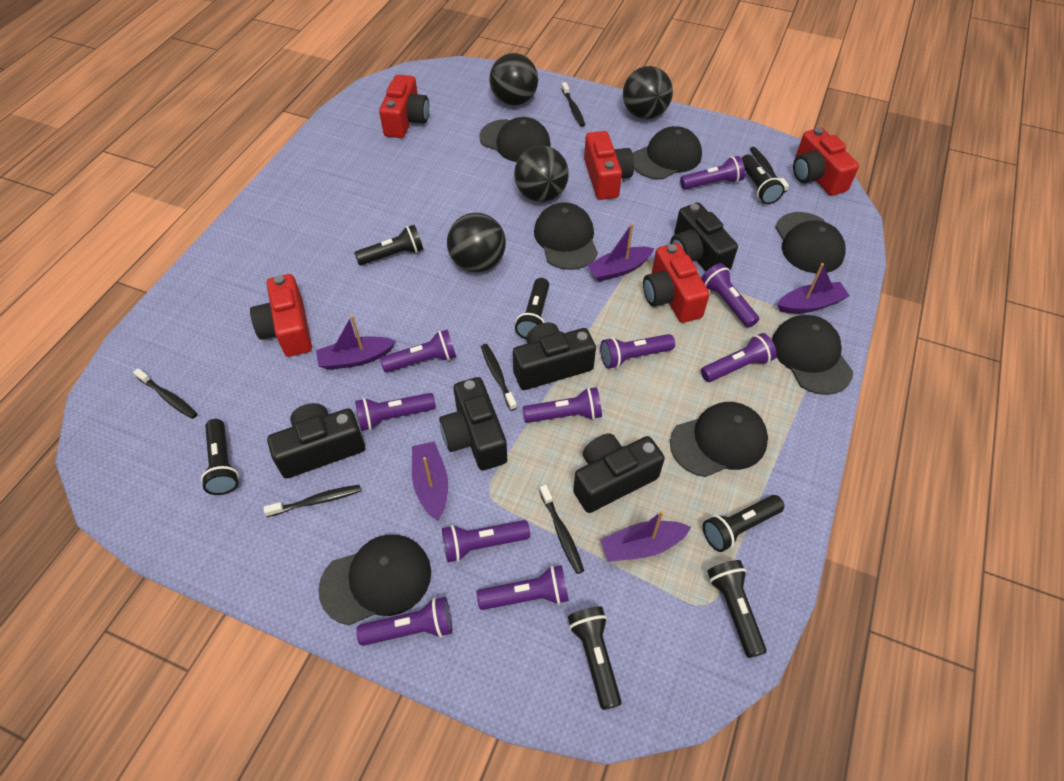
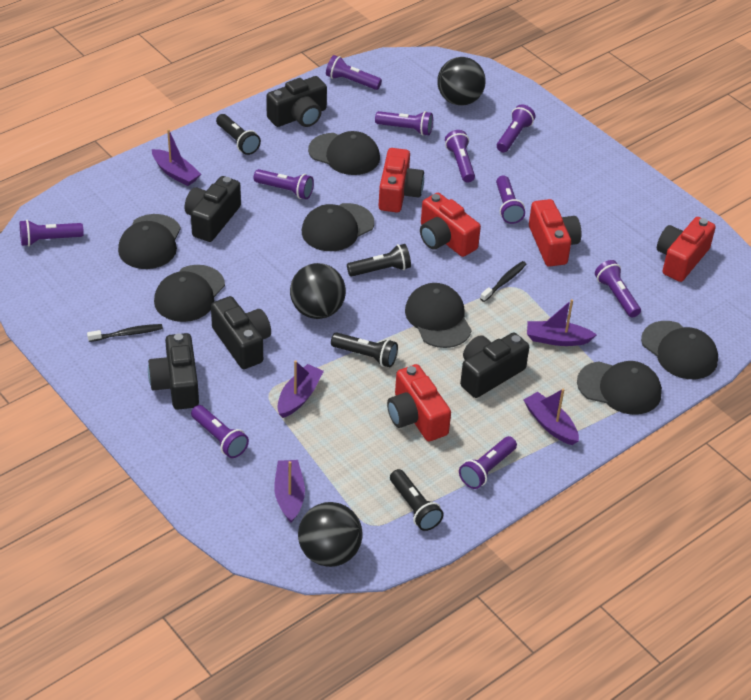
black ball: 4 -> 3
black flashlight: 7 -> 4
black toothbrush: 6 -> 2

